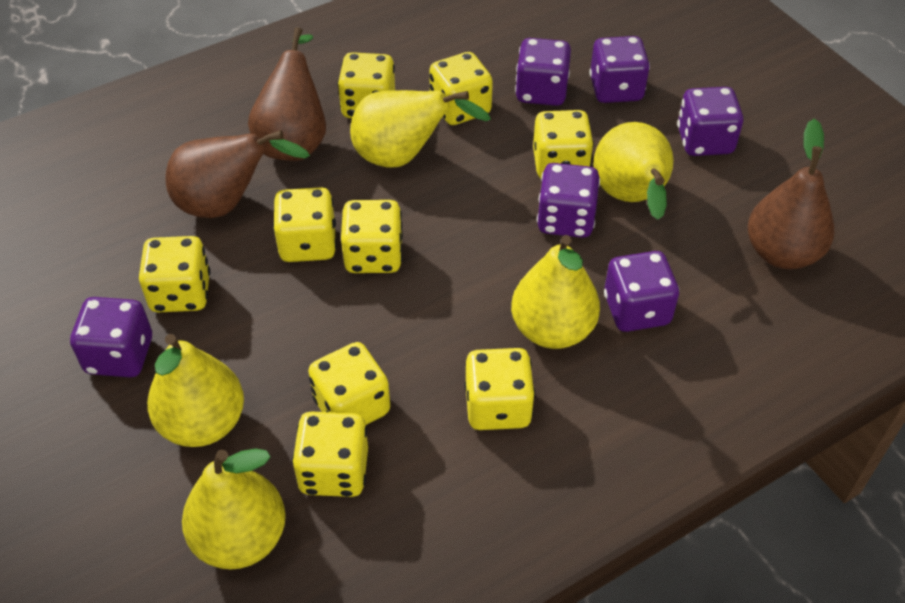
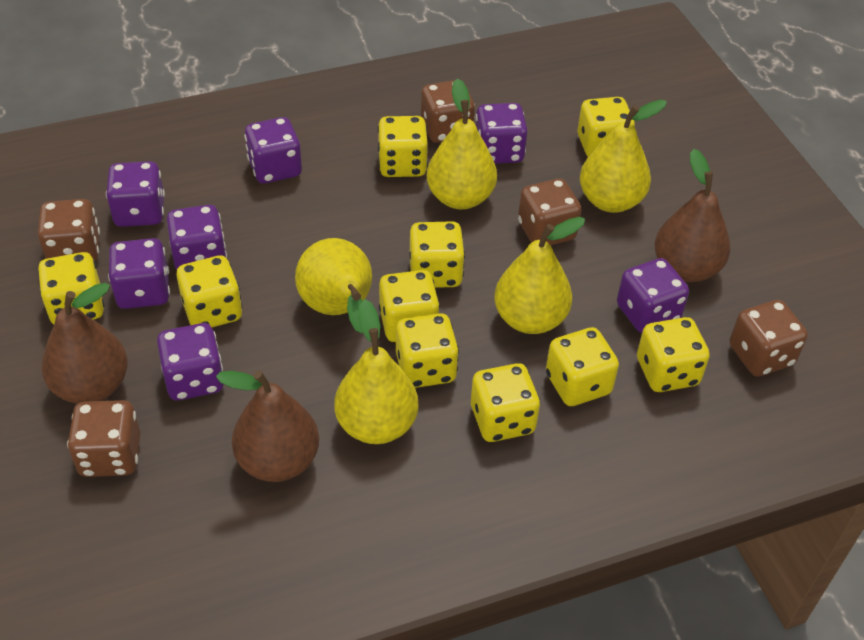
brown dice: 0 -> 5
purple dice: 6 -> 7
yellow dice: 9 -> 10

